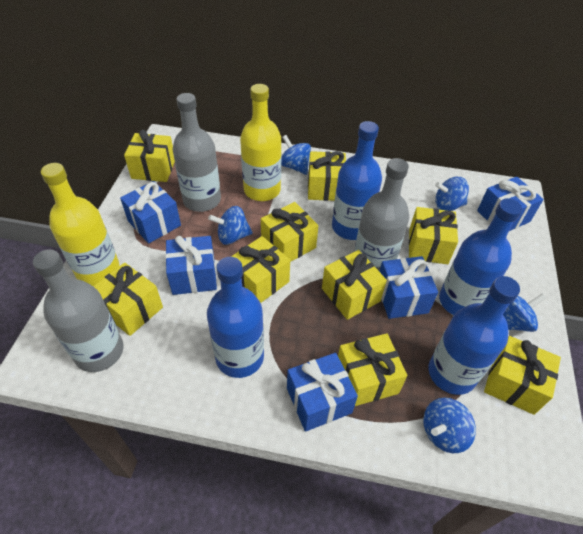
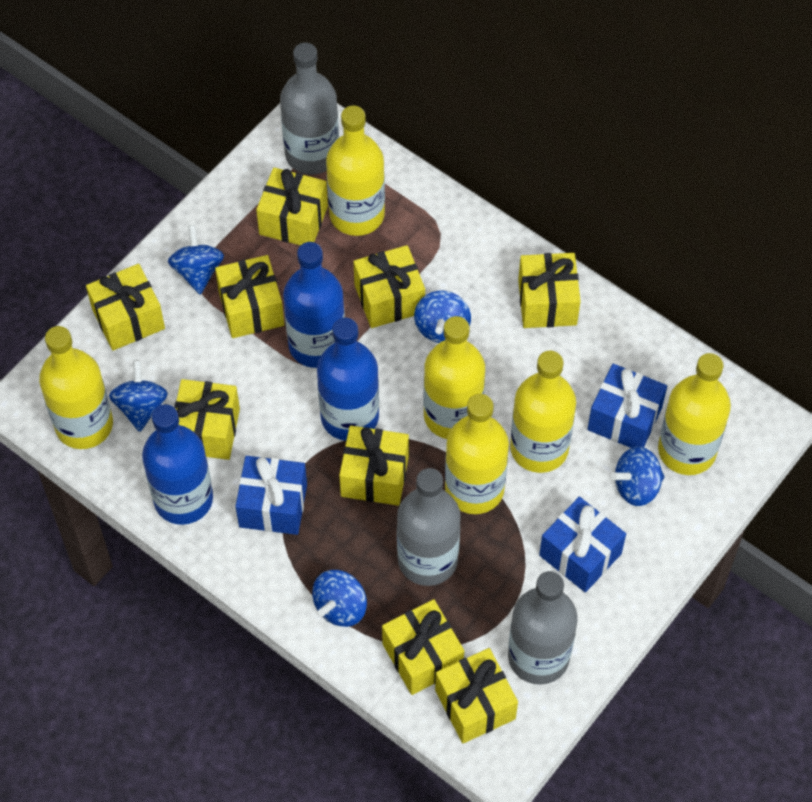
blue bottle: 4 -> 3
blue gift: 5 -> 3
yellow bottle: 2 -> 6

